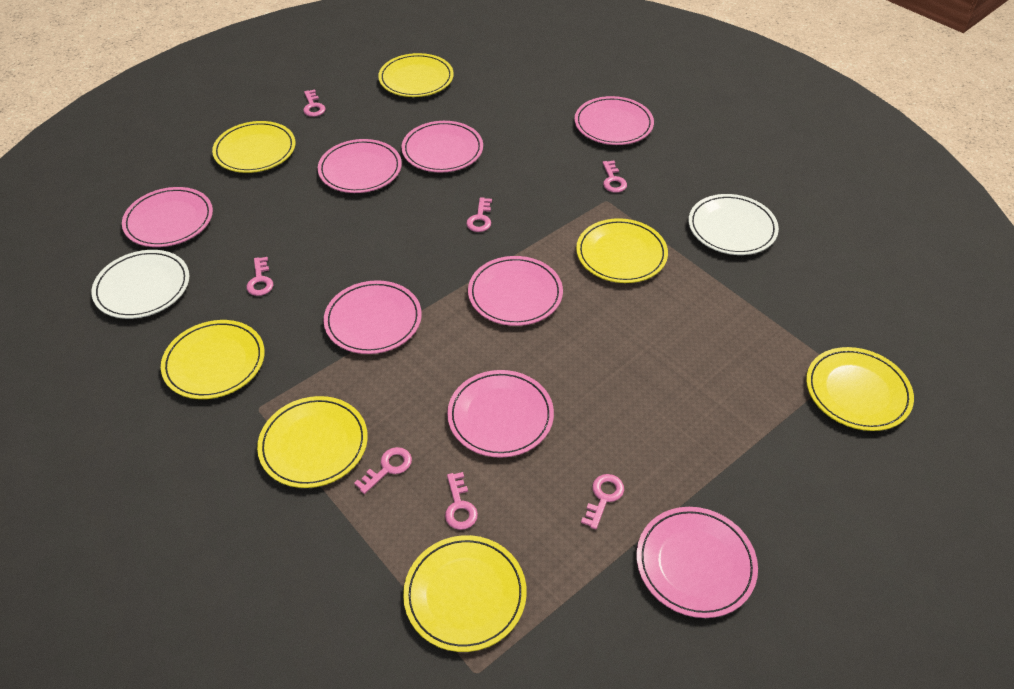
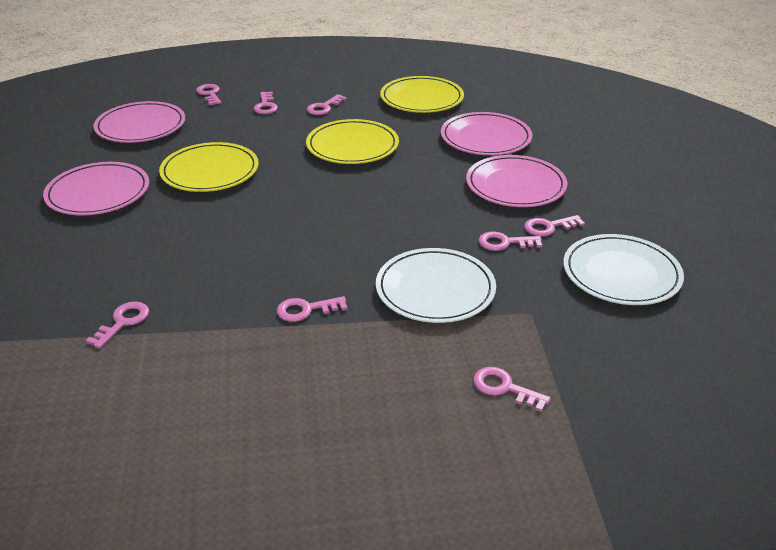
pink key: 7 -> 8
pink plate: 8 -> 4
yellow plate: 7 -> 3

